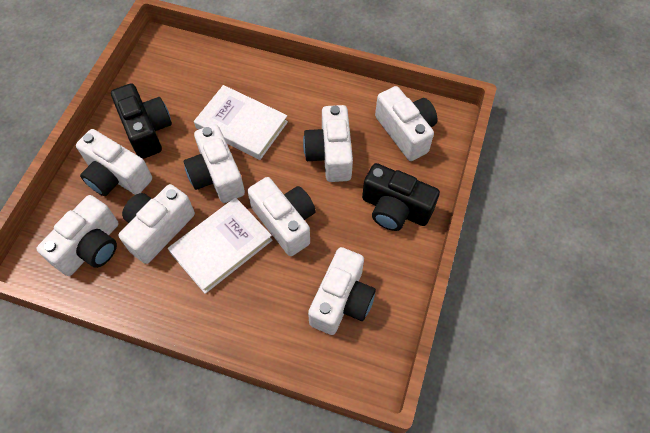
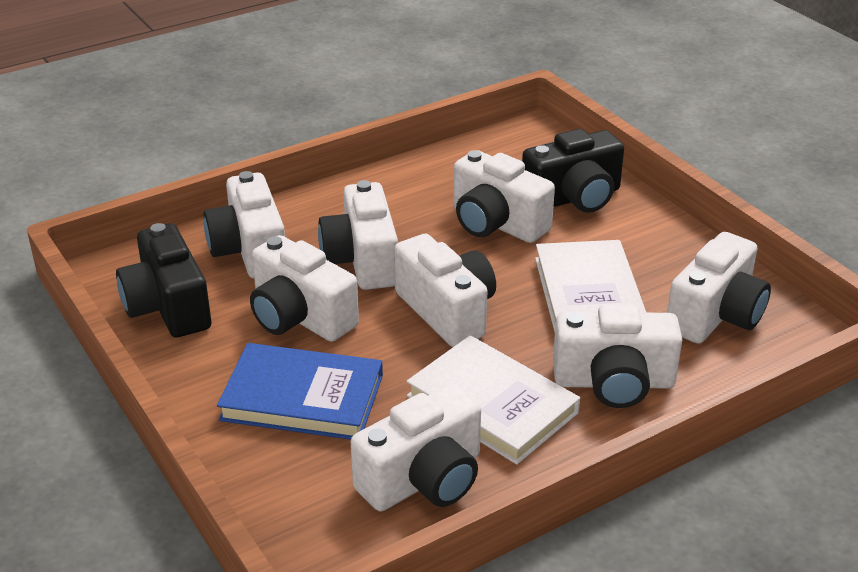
blue book: 0 -> 1

